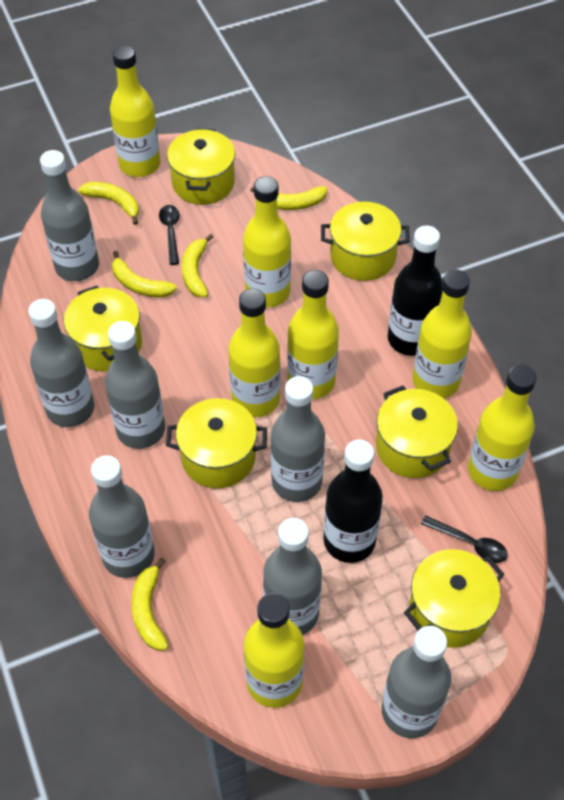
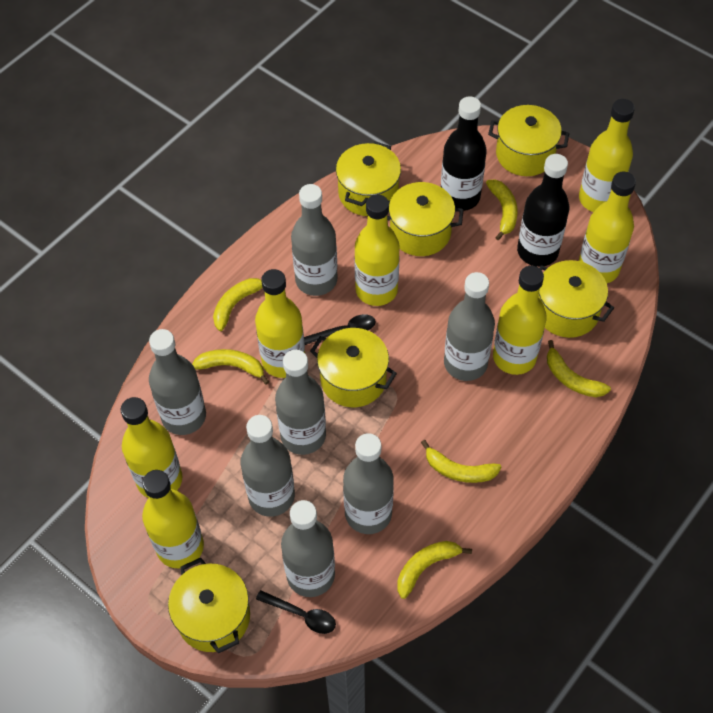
yellow banana: 5 -> 6

